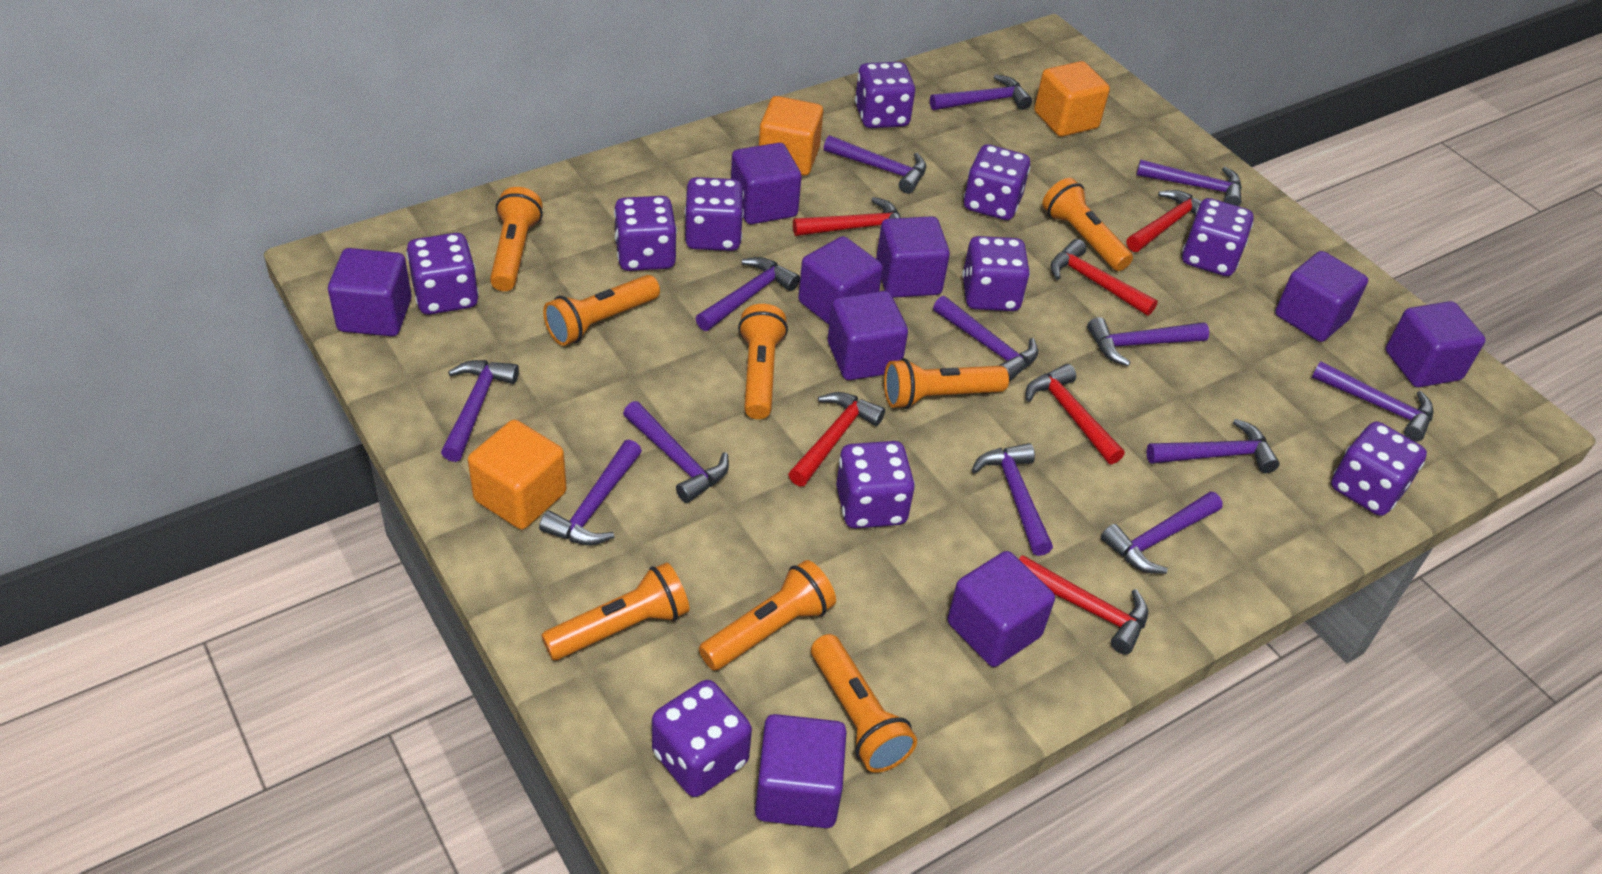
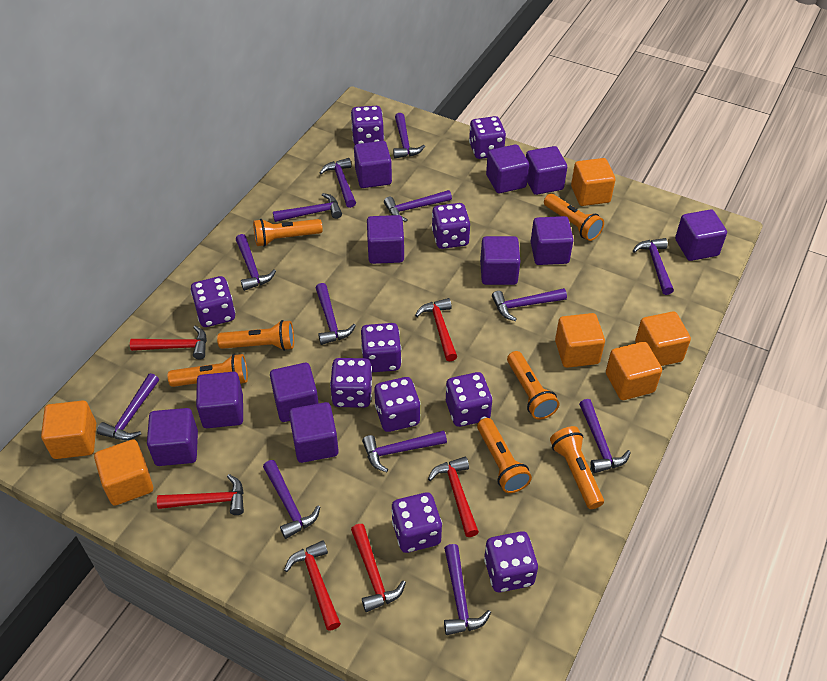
orange cube: 3 -> 6
orange flashlight: 8 -> 7
purple cube: 9 -> 11

